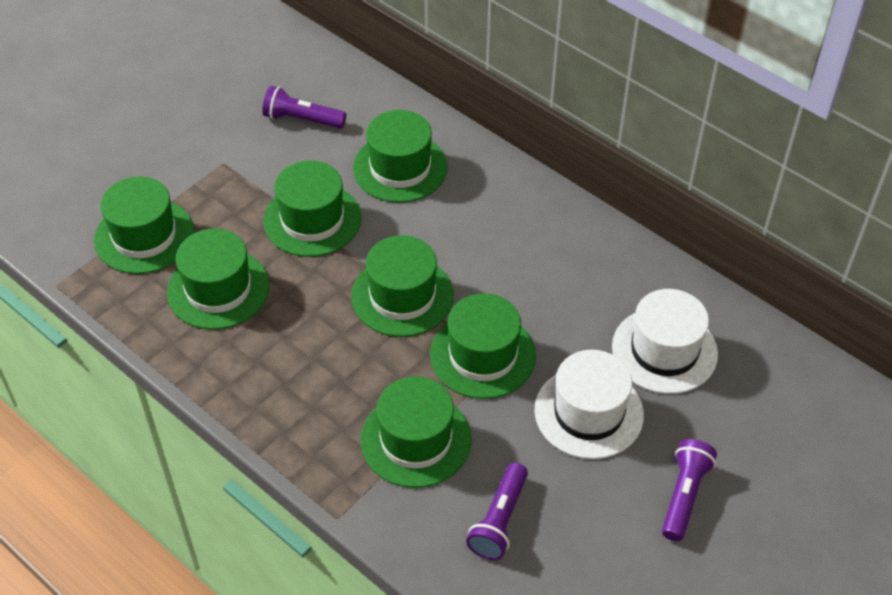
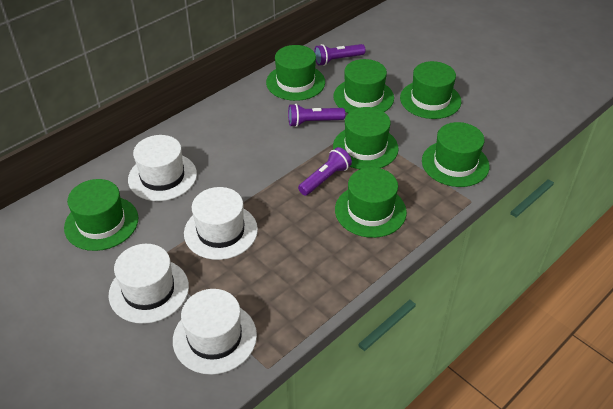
white hat: 2 -> 4

